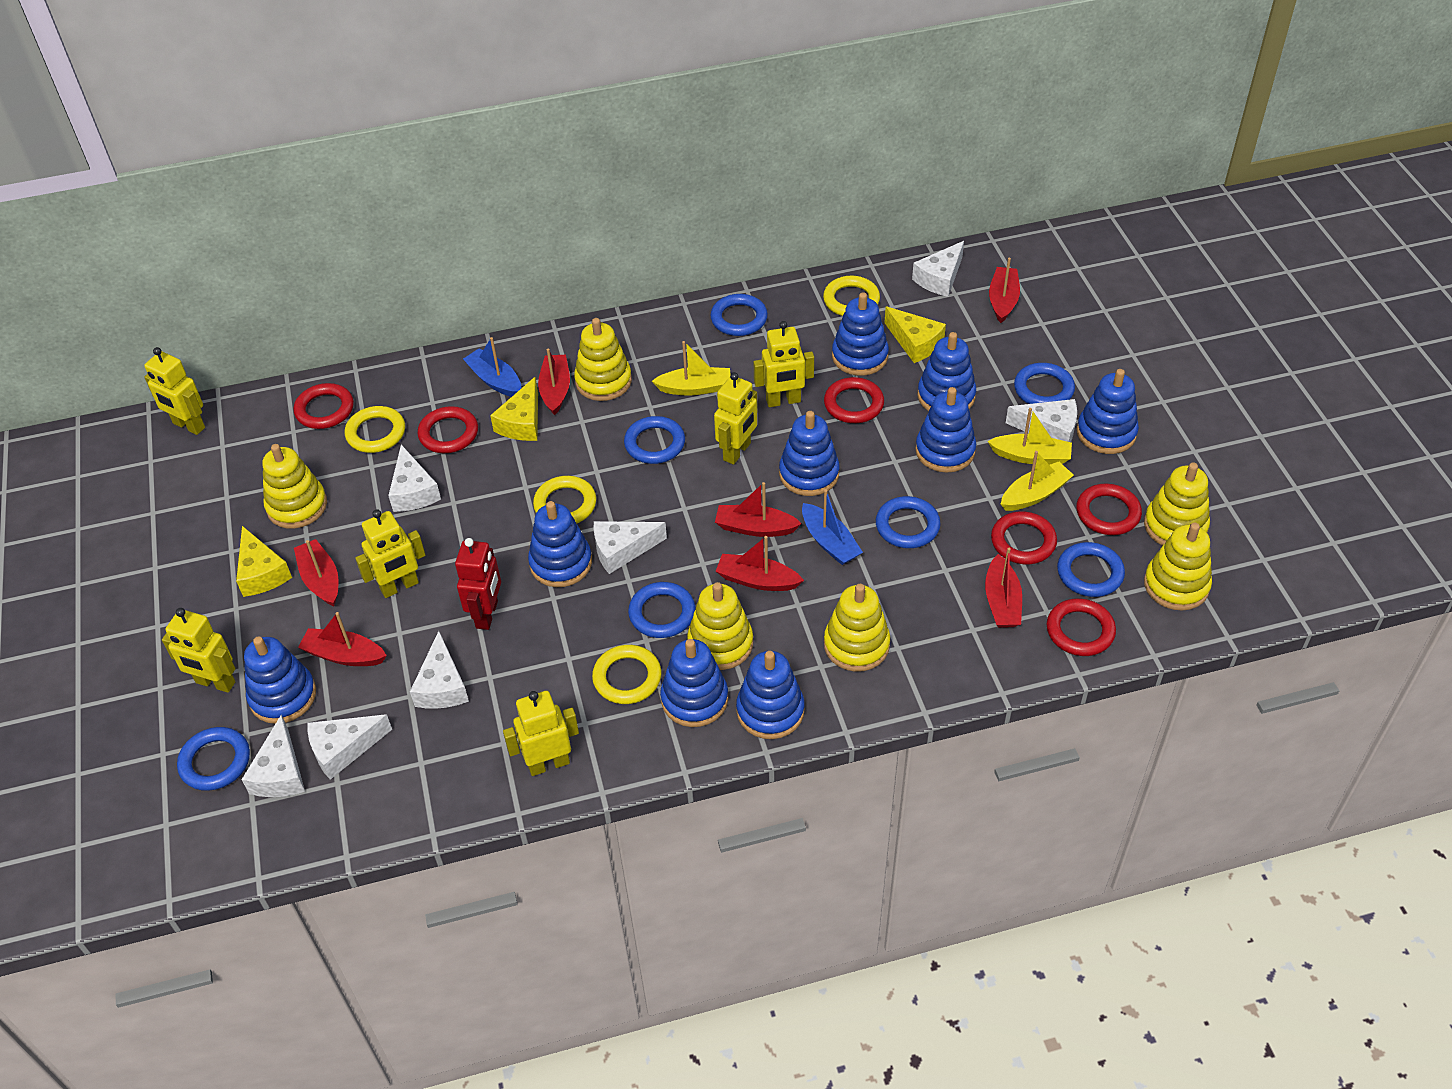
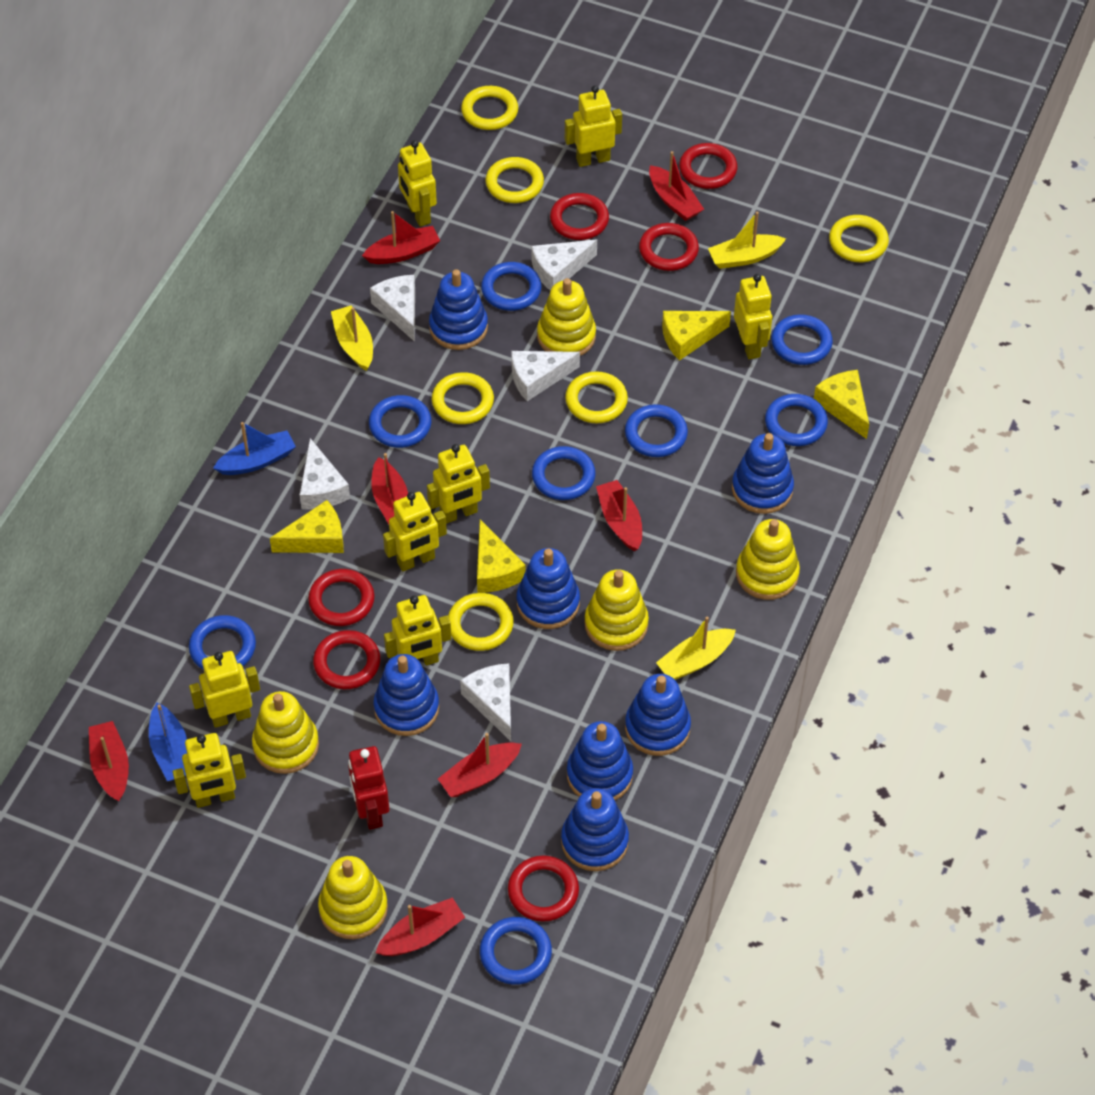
blue ring: 7 -> 8
blue stacking toy: 9 -> 7
white cheese: 7 -> 5
yellow cheese: 3 -> 4
yellow ring: 4 -> 6
yellow robot: 6 -> 8
yellow stacking toy: 6 -> 5

